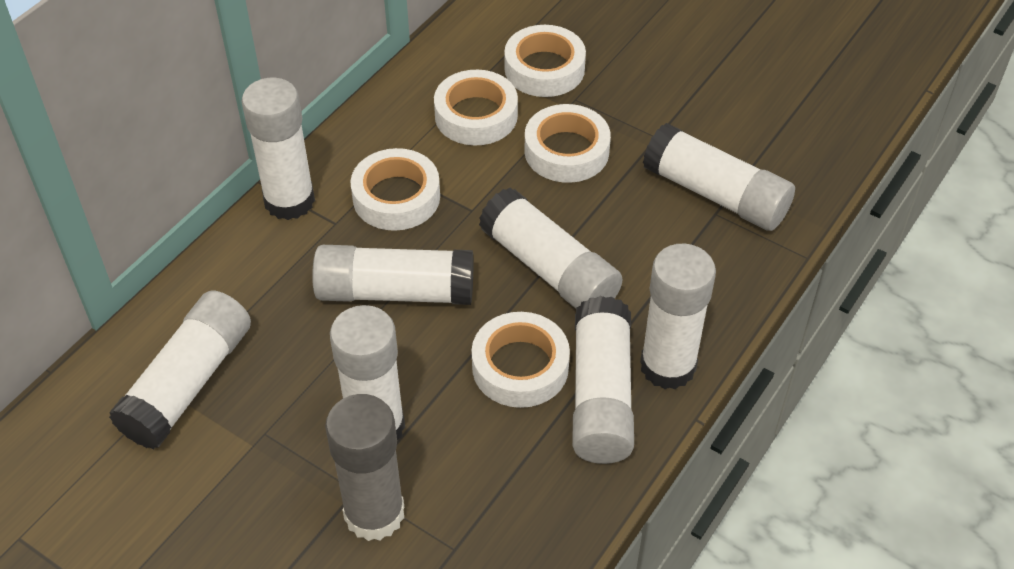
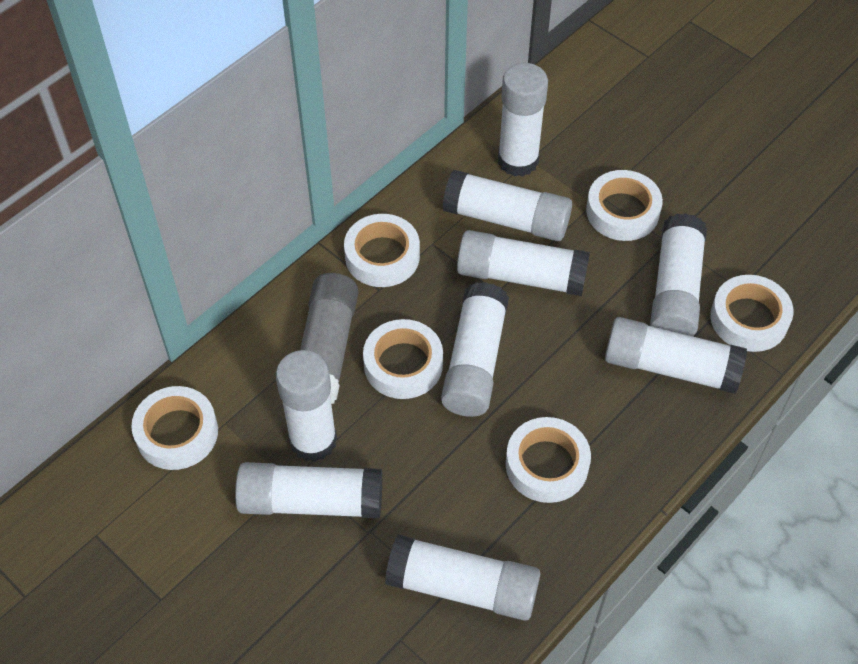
white glue stick: 8 -> 9
white tape: 5 -> 6

